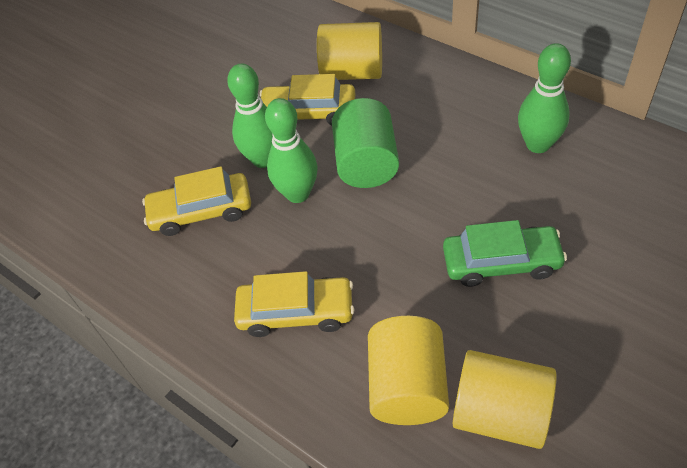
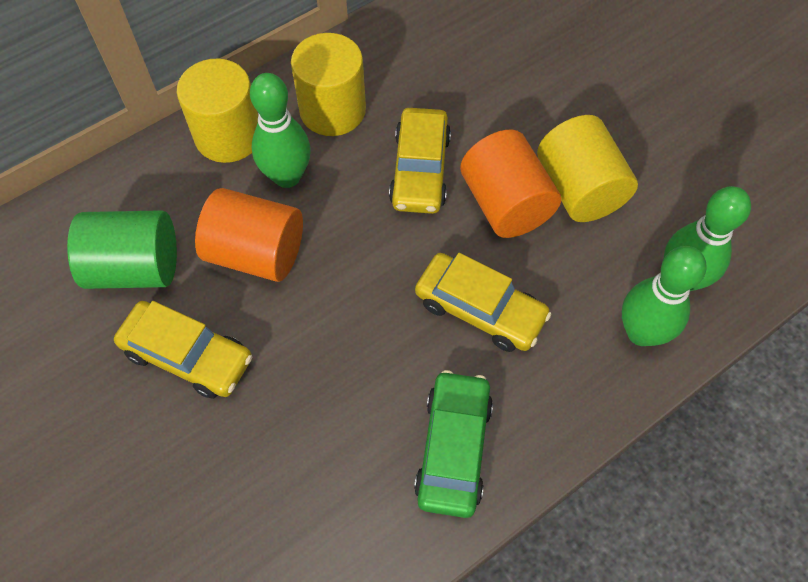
orange cylinder: 0 -> 2

